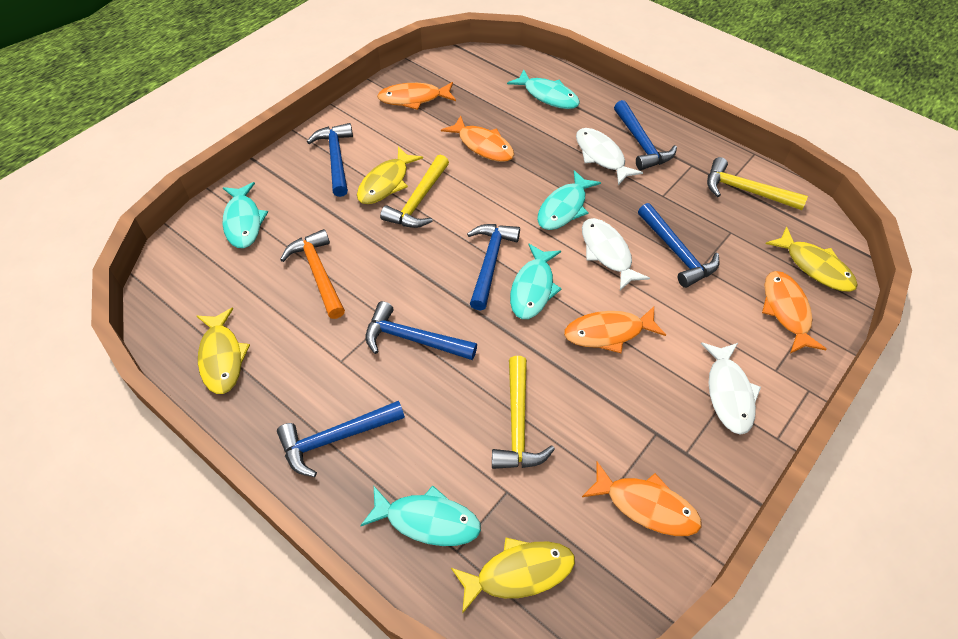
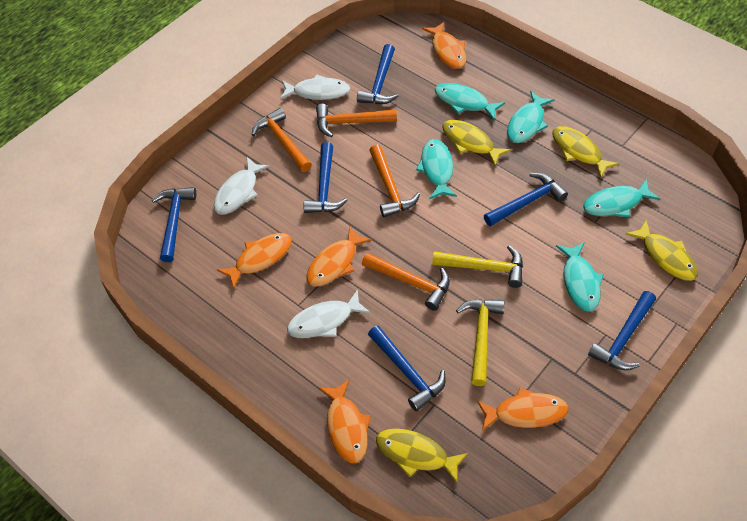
orange hammer: 1 -> 4
yellow hammer: 3 -> 2

